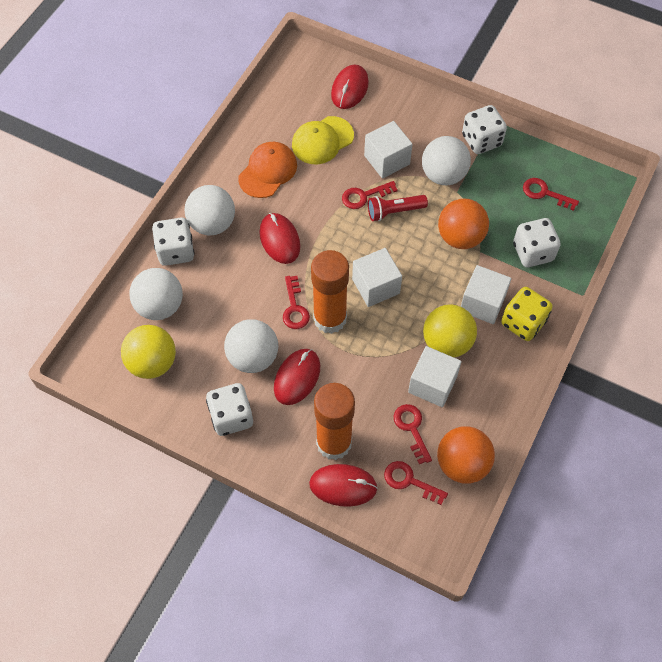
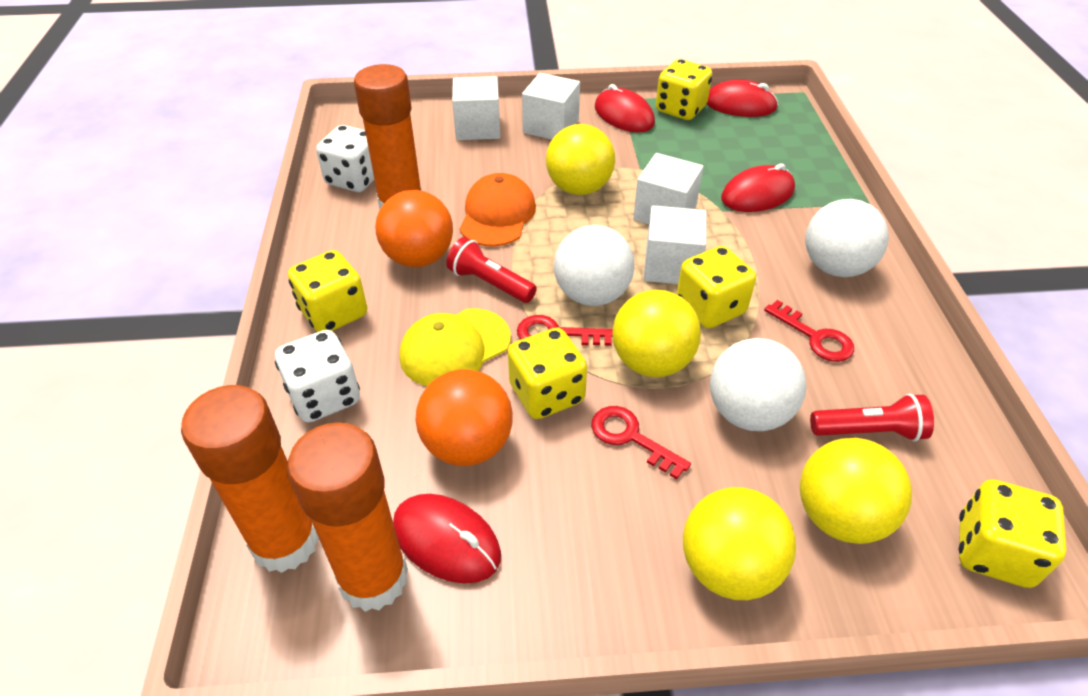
orange glue stick: 2 -> 3
red flashlight: 1 -> 2
red key: 5 -> 3
white ball: 4 -> 3
white dice: 4 -> 2
yellow ball: 2 -> 4
yellow dice: 1 -> 5

